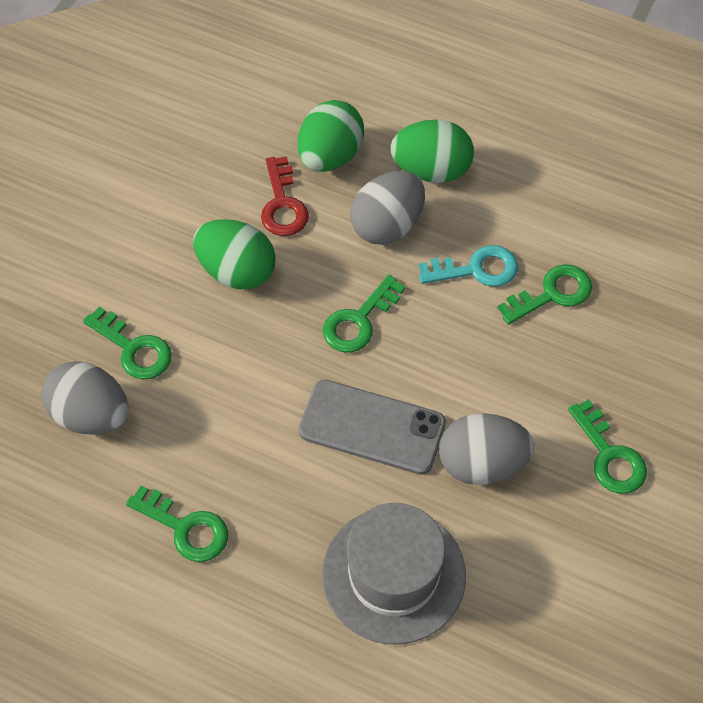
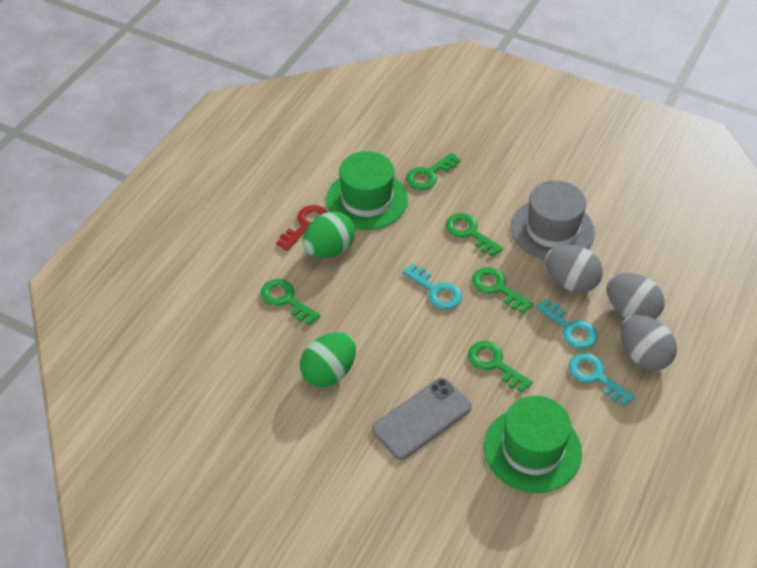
green egg: 3 -> 2
green hat: 0 -> 2
turquoise key: 1 -> 3

